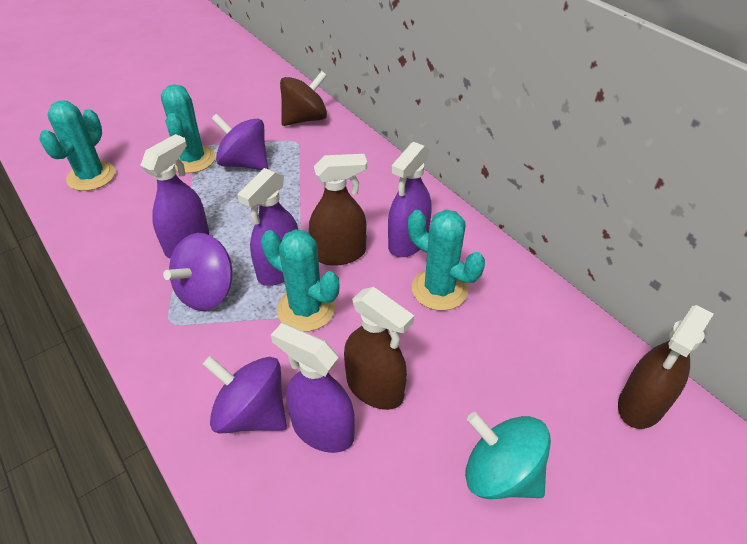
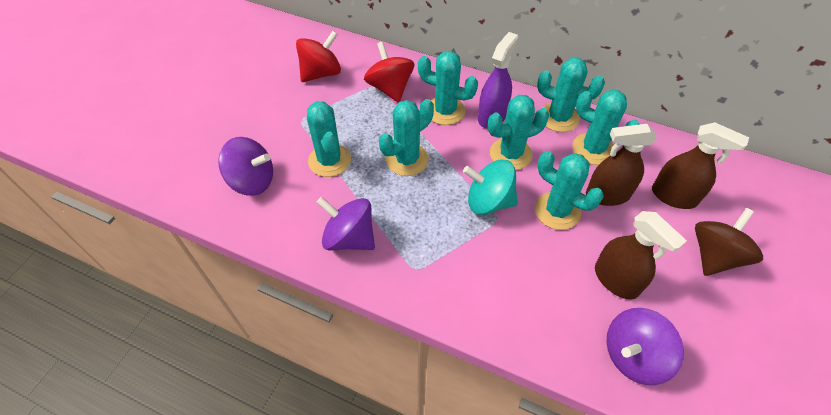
purple spray bottle: 4 -> 1
red spinning top: 0 -> 2
turquoise cactus: 4 -> 7

